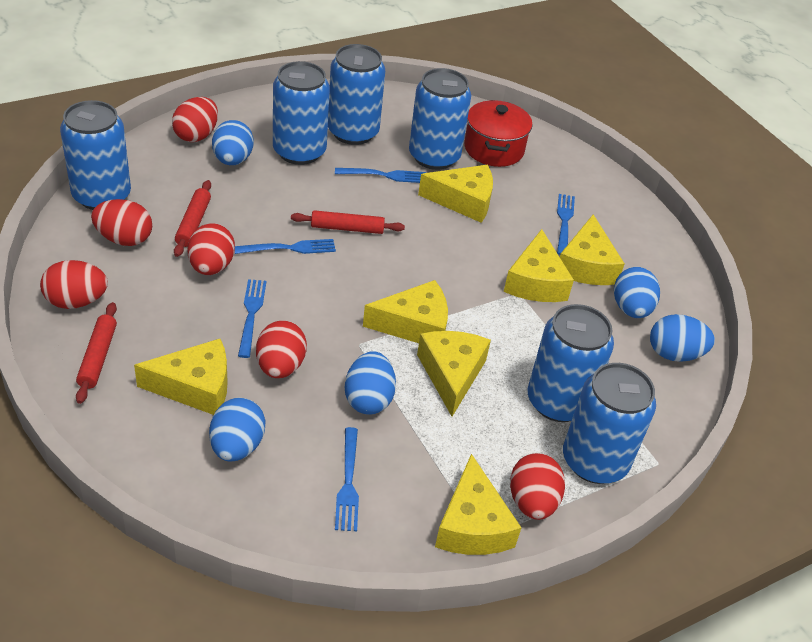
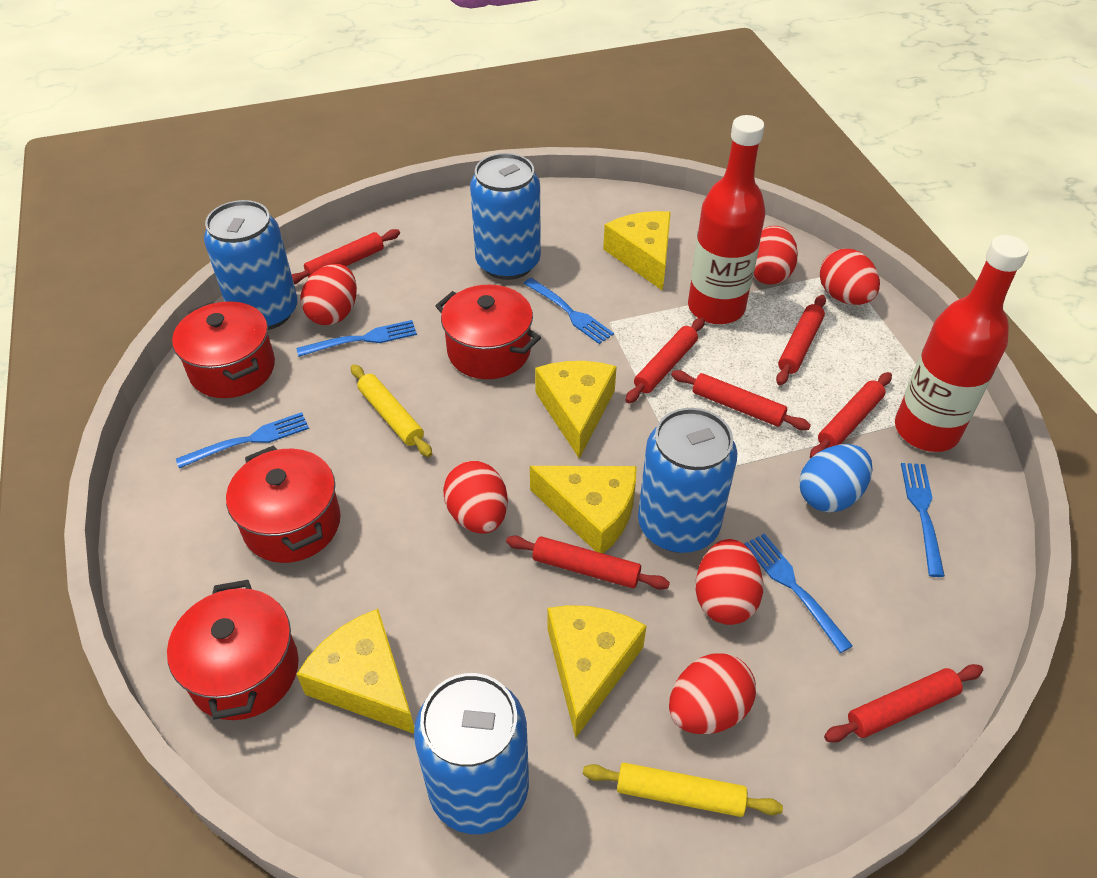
blue can: 6 -> 4
blue egg: 5 -> 1
red bottle: 0 -> 2
red pot: 1 -> 4
red rolling pin: 3 -> 7
yellow cheese: 7 -> 5
yellow rolling pin: 0 -> 2

